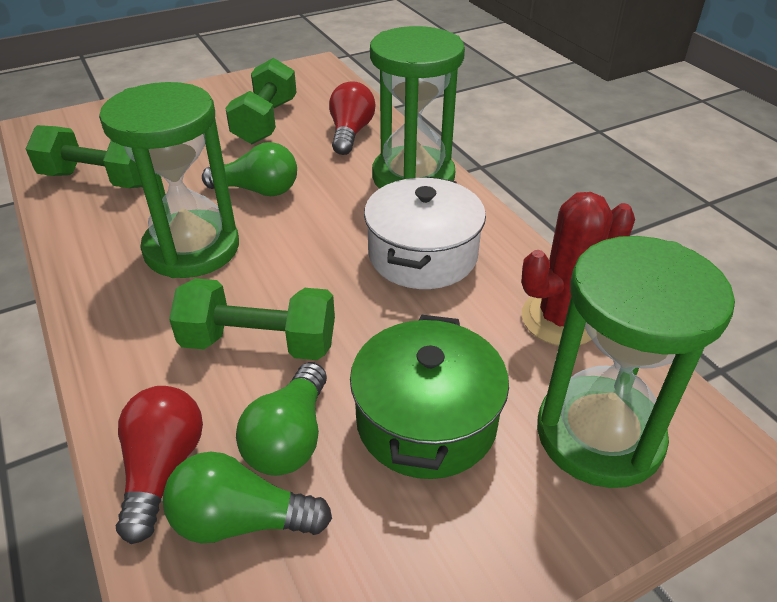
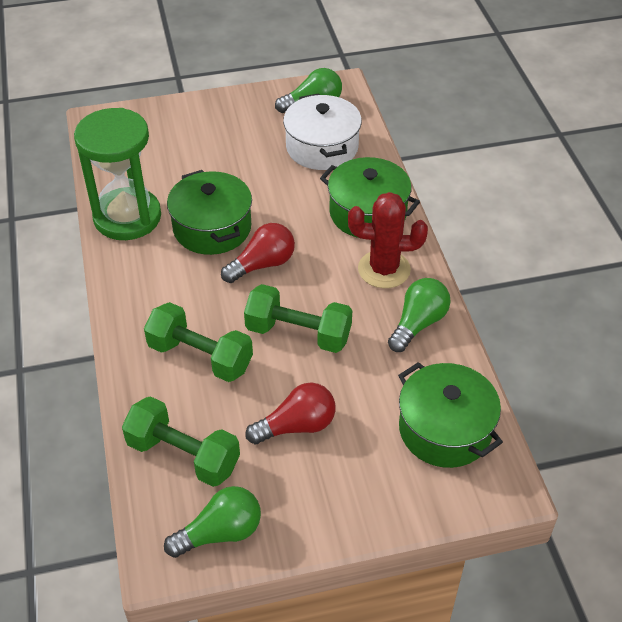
green hourglass: 3 -> 1
green pot: 1 -> 3

